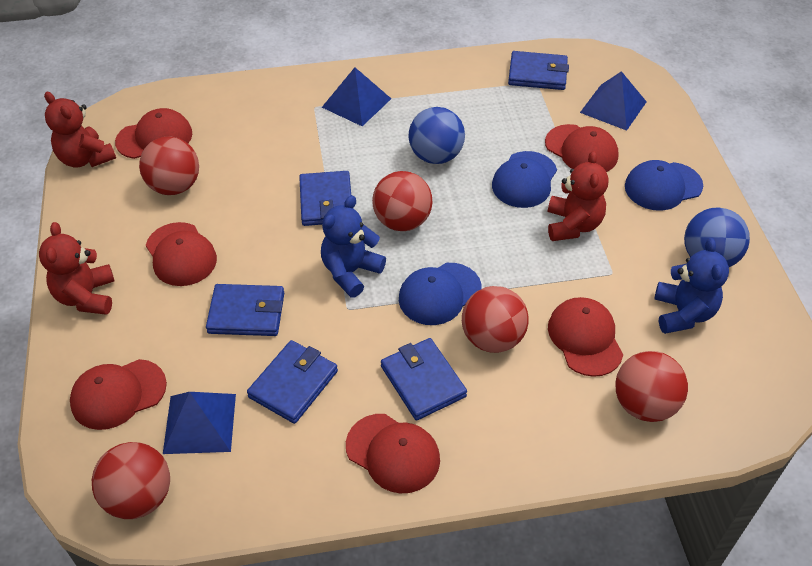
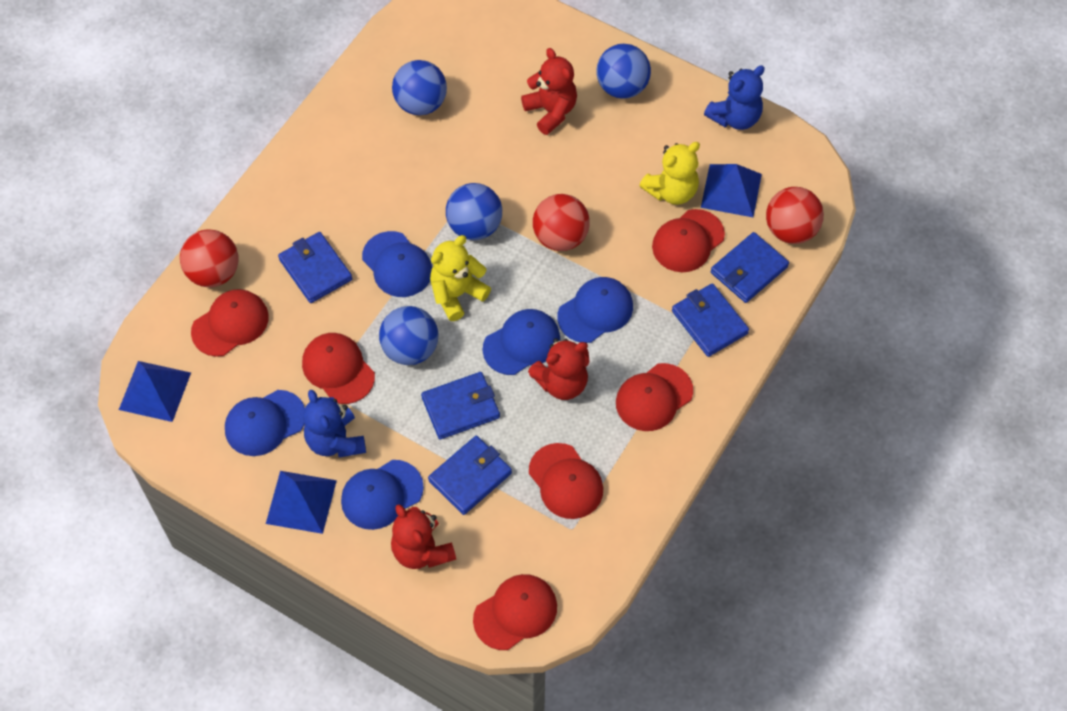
blue ball: 2 -> 4
blue cap: 3 -> 5
red ball: 5 -> 3
yellow teddy bear: 0 -> 2

